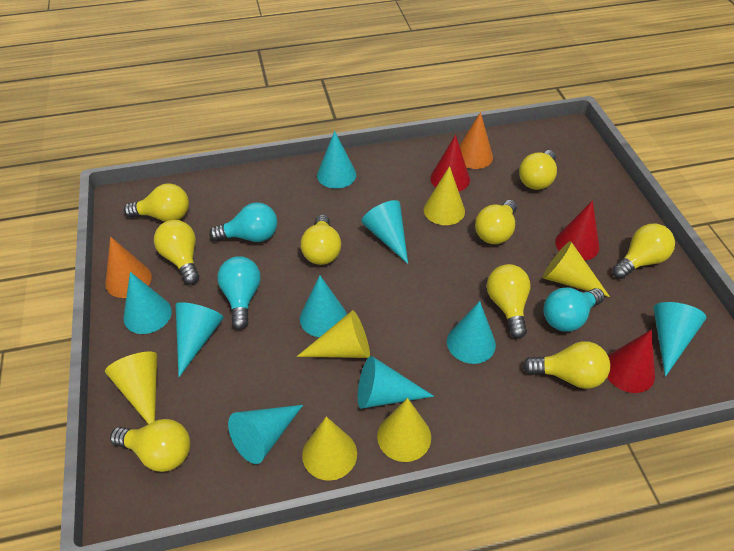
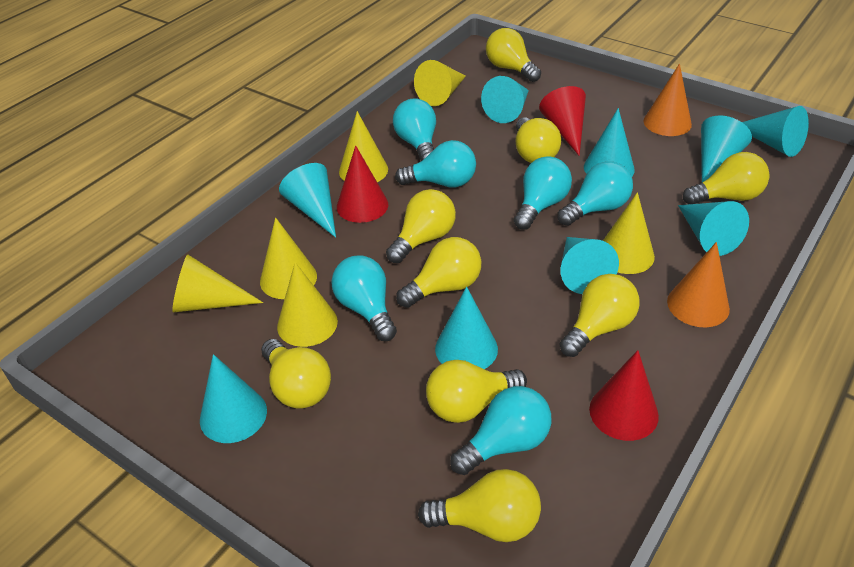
turquoise light bulb: 3 -> 6

